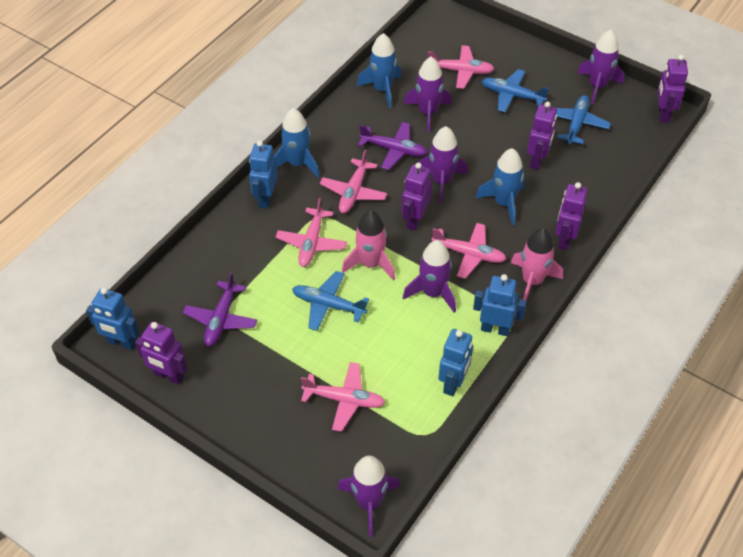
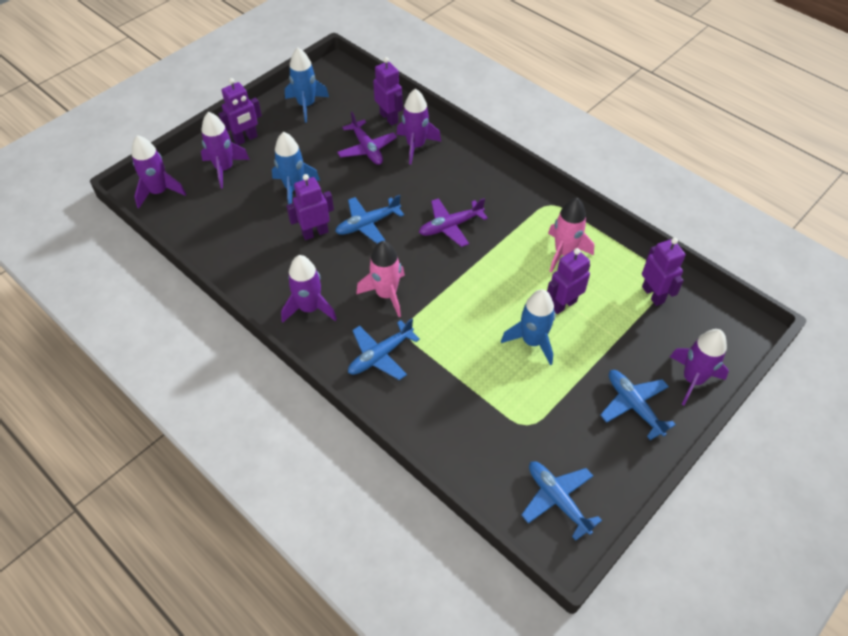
blue plane: 3 -> 4
blue robot: 4 -> 0
pink plane: 5 -> 0

